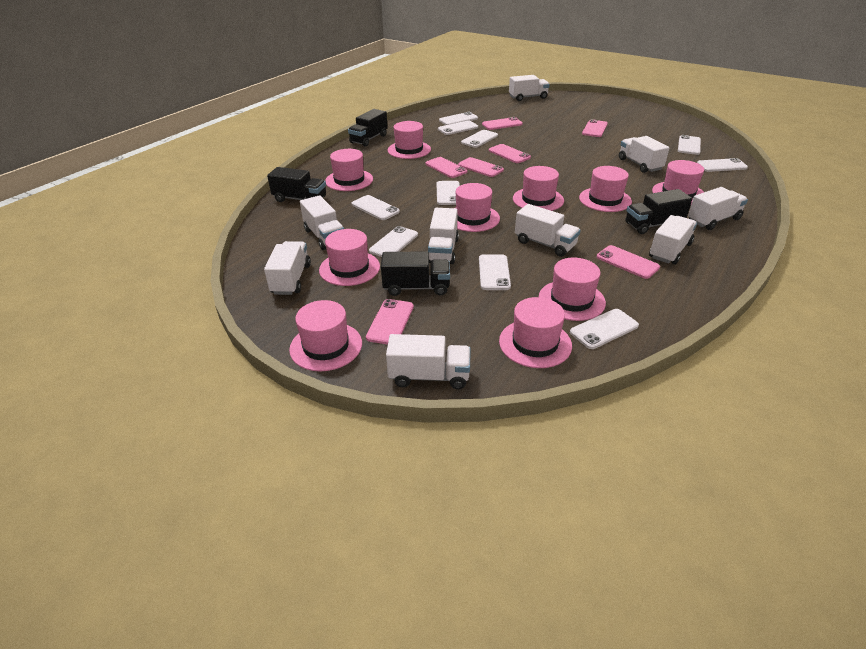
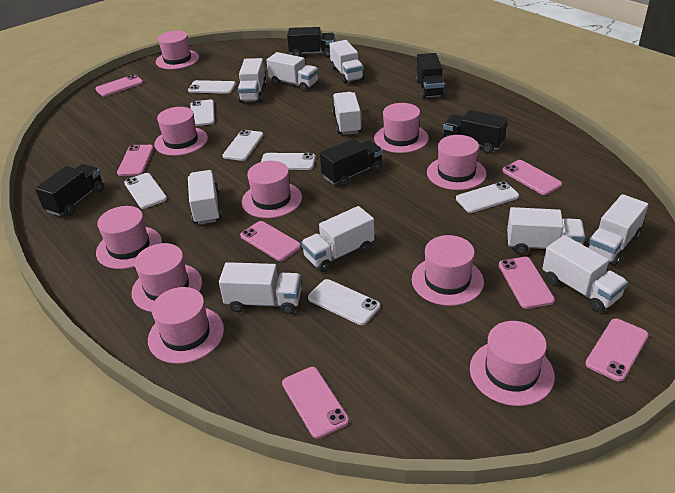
black truck: 4 -> 5
white phone: 10 -> 7
white truck: 9 -> 10

